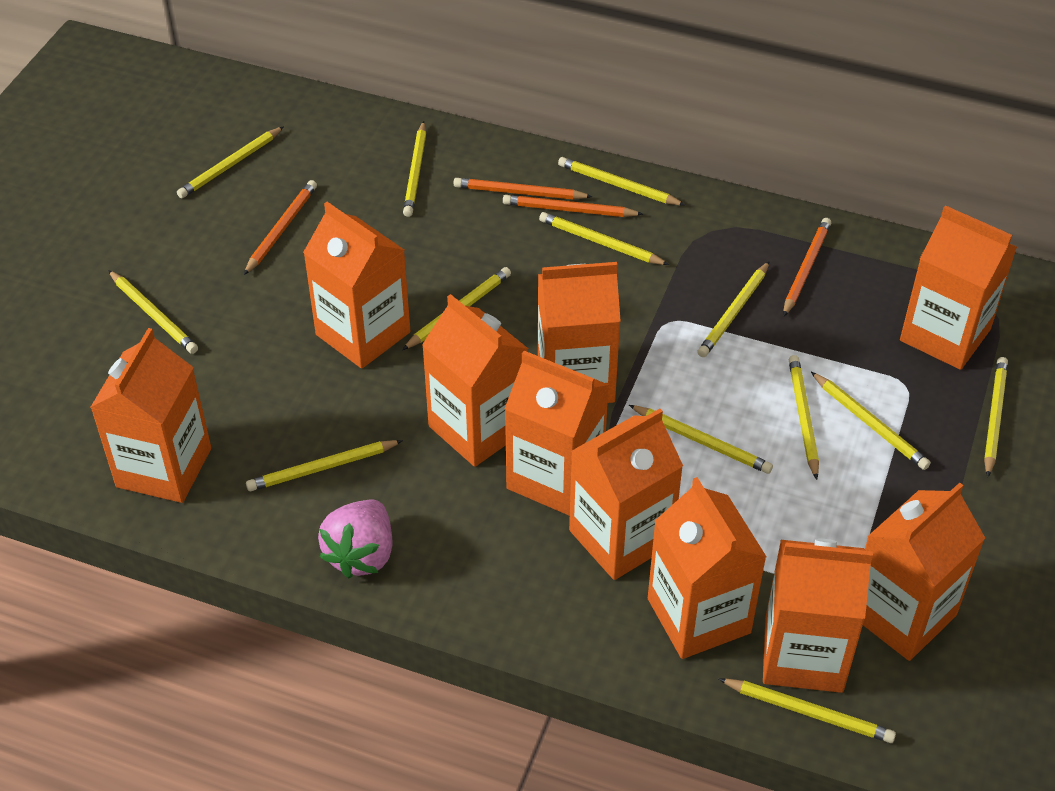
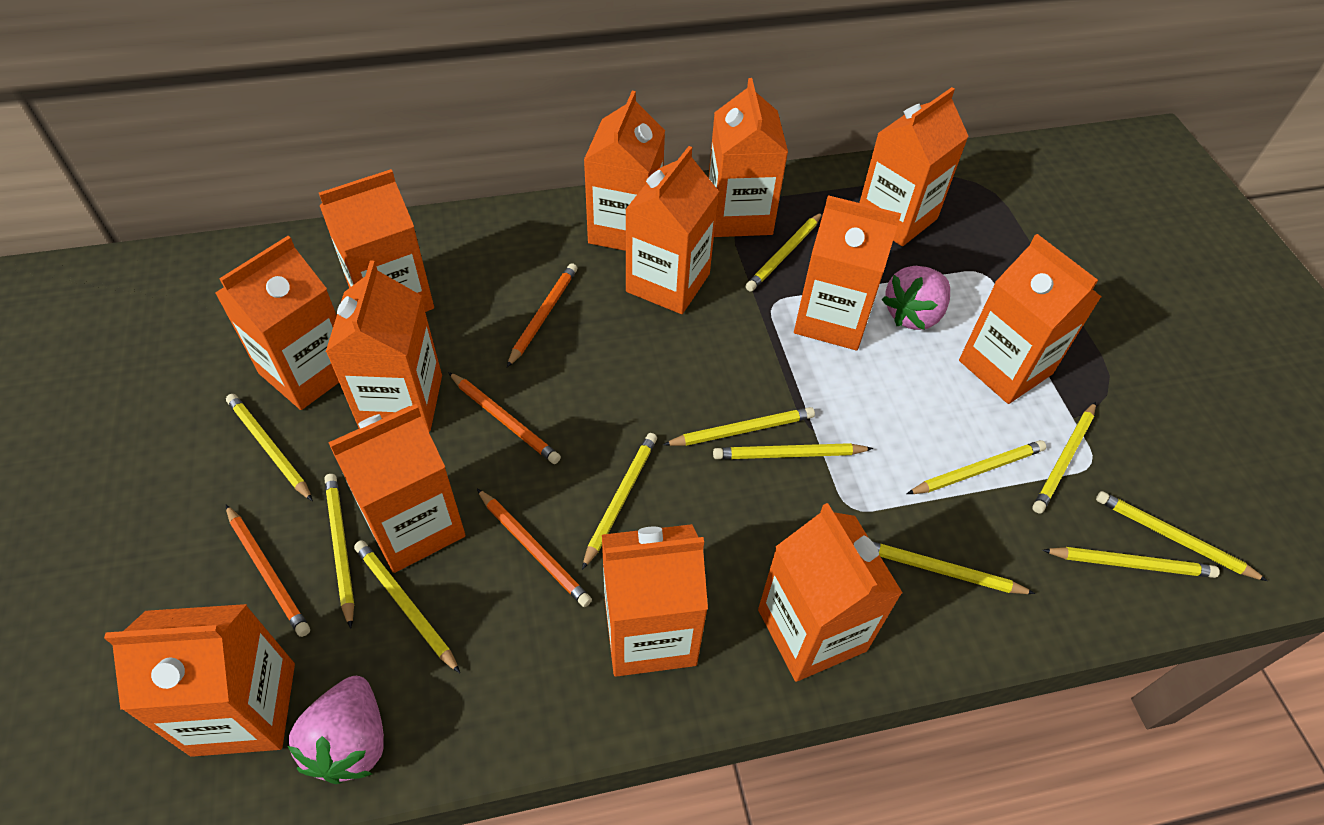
orange carton: 10 -> 13
pink strawberry: 1 -> 2
yellow pencil: 13 -> 12

